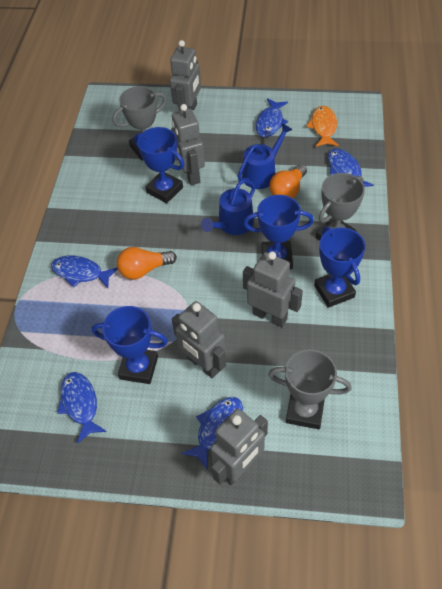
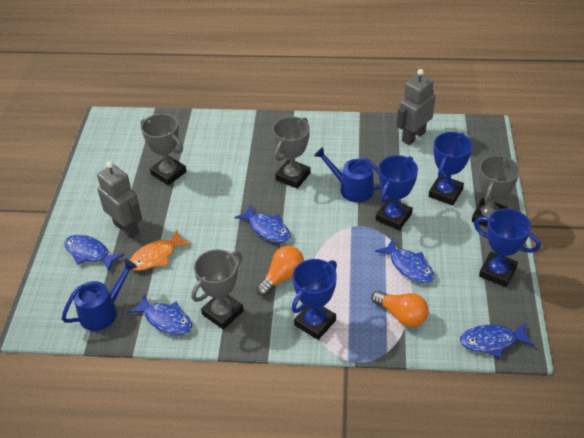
grey robot: 5 -> 2
grey trophy: 3 -> 4

